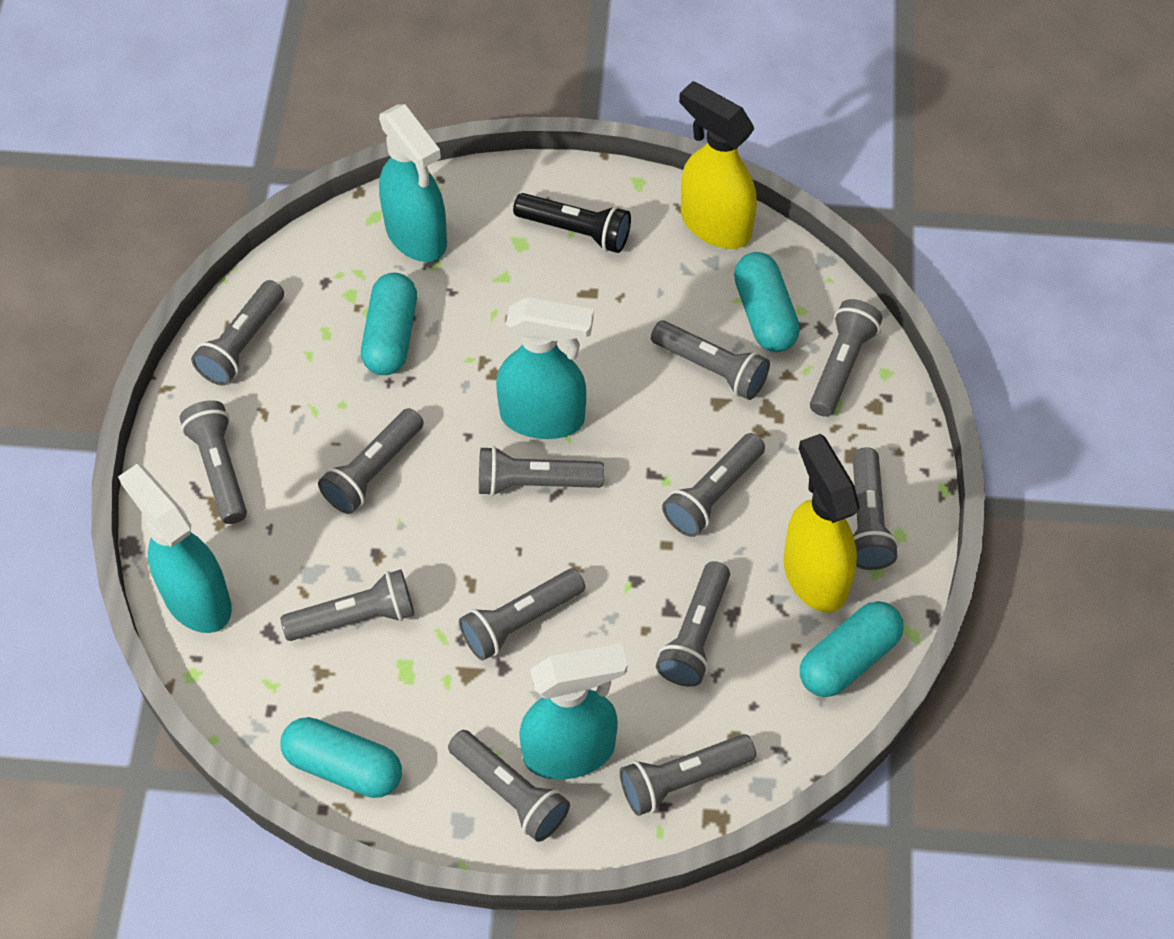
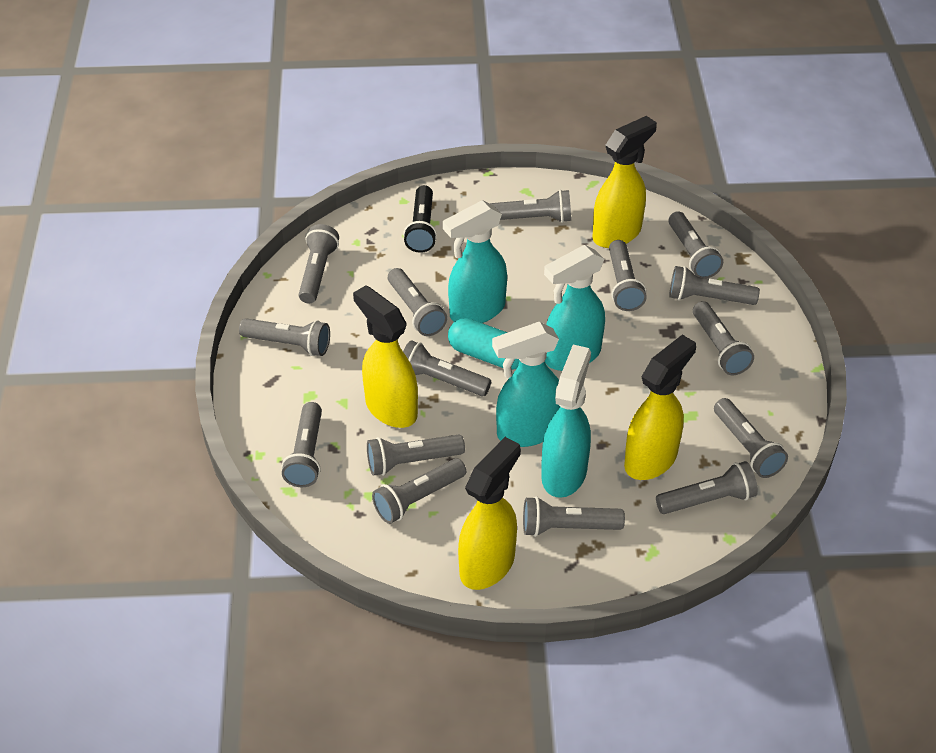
grey flashlight: 13 -> 15
turquoise capsule: 4 -> 1
yellow spray bottle: 2 -> 4

